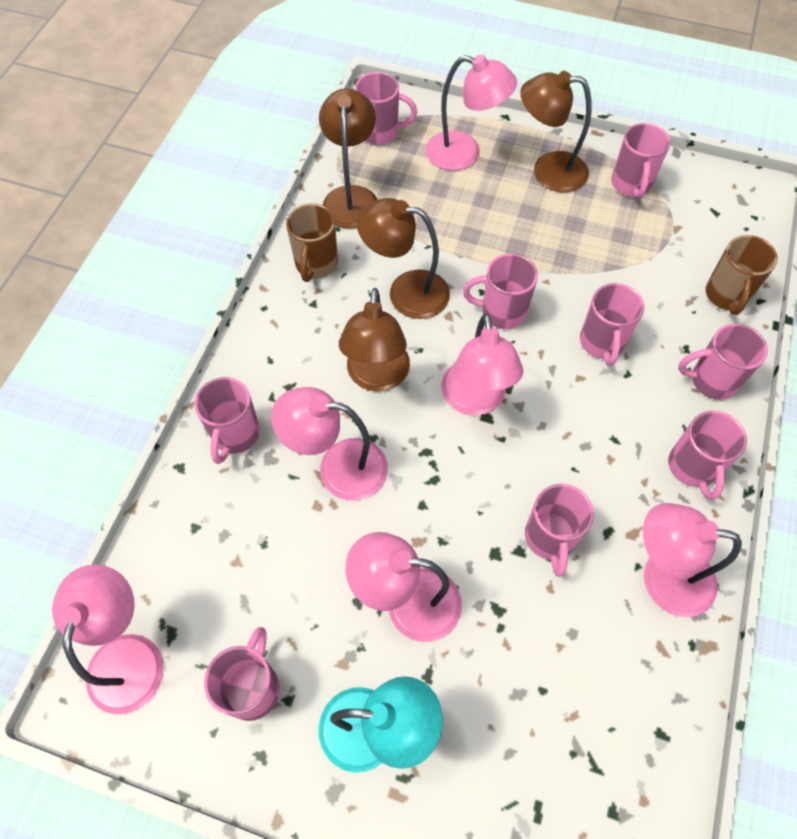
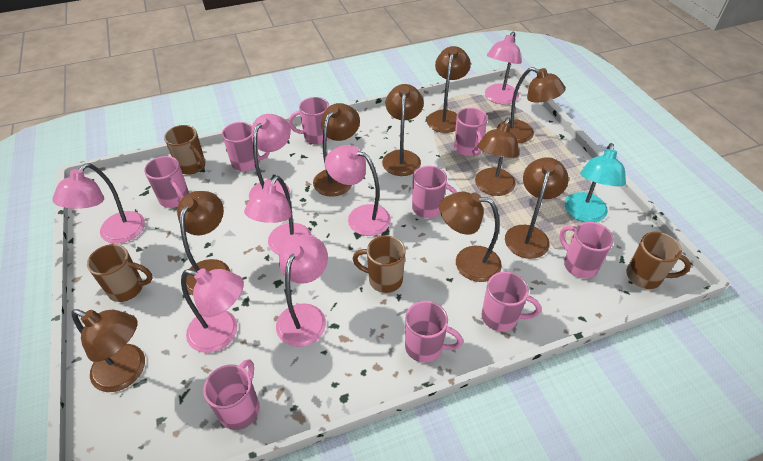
brown lamp: 4 -> 9
brown mug: 2 -> 4
pink lamp: 6 -> 7

